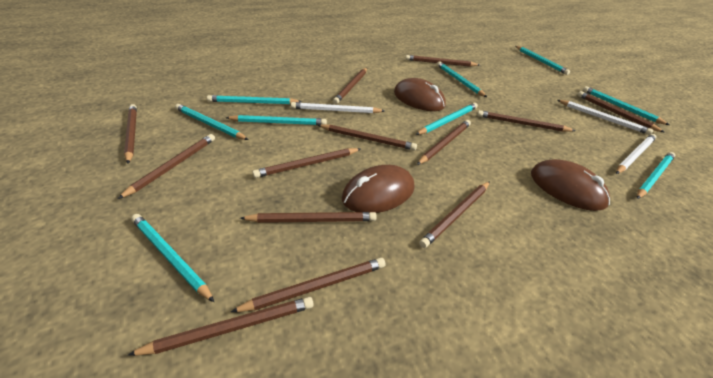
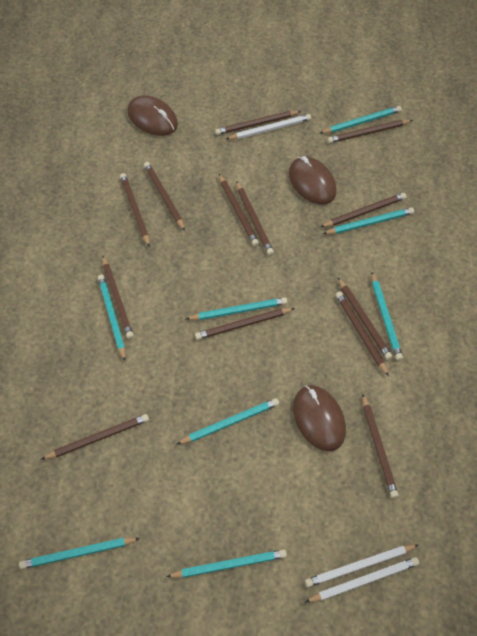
turquoise pencil: 9 -> 8

